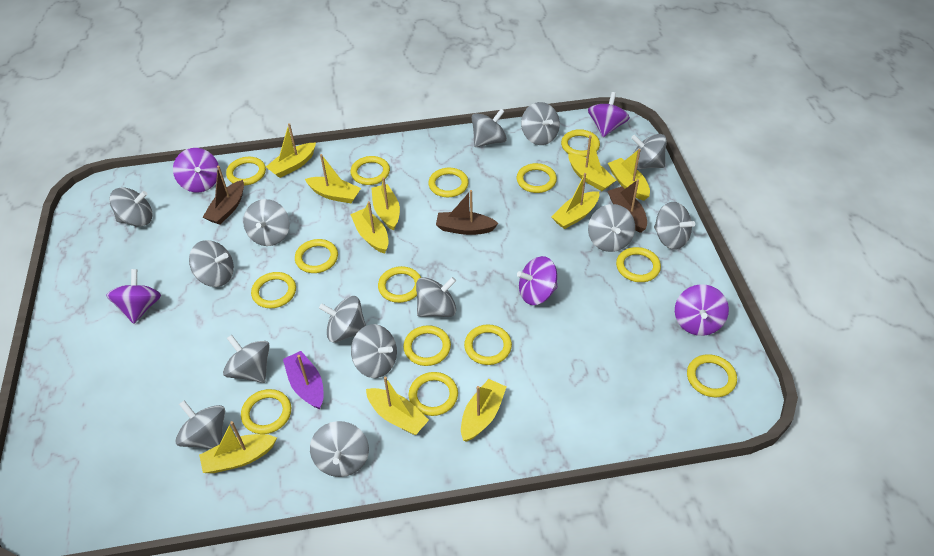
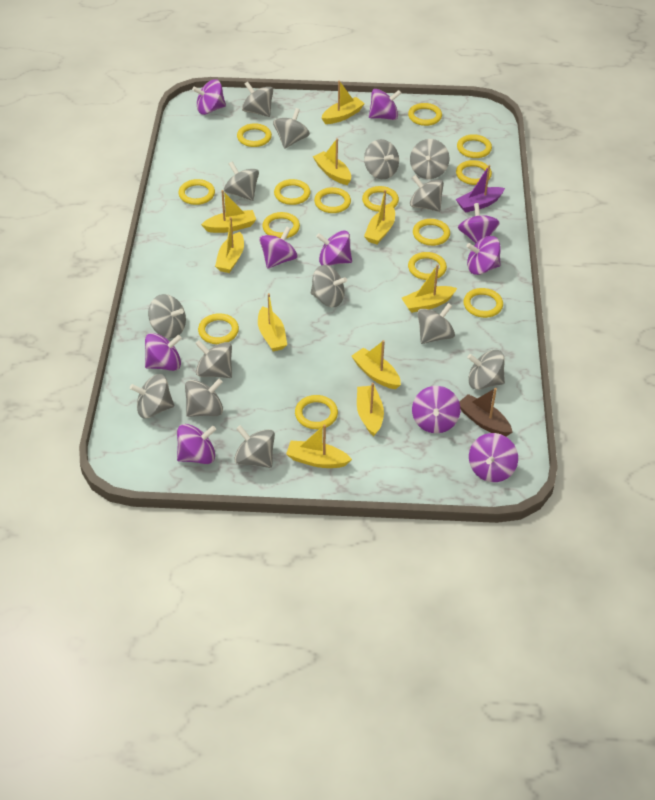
brown boat: 3 -> 1
purple spinning top: 5 -> 10

